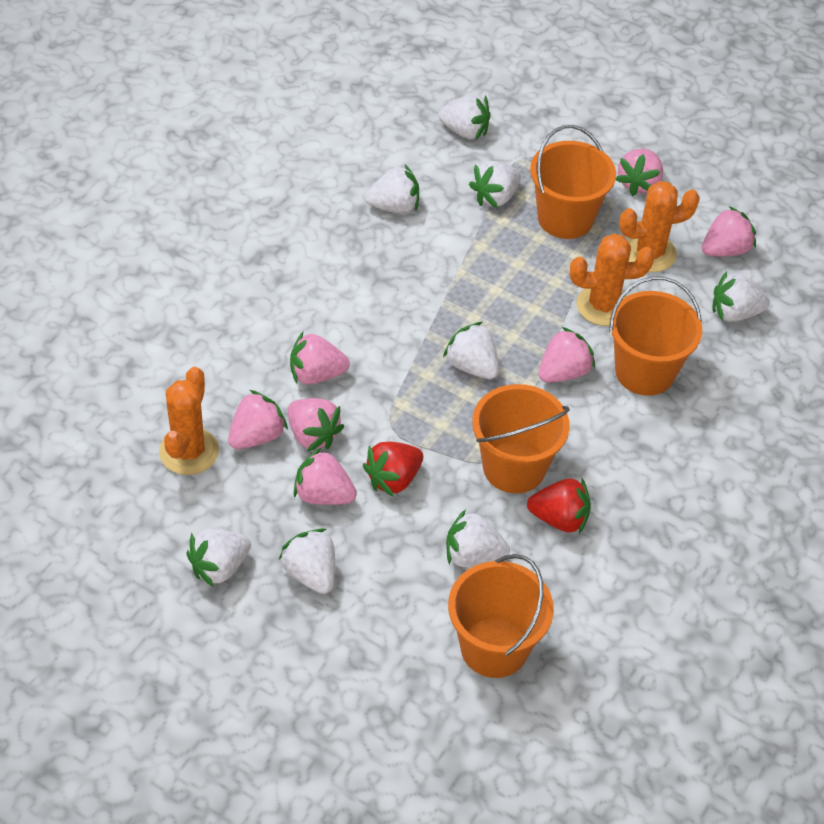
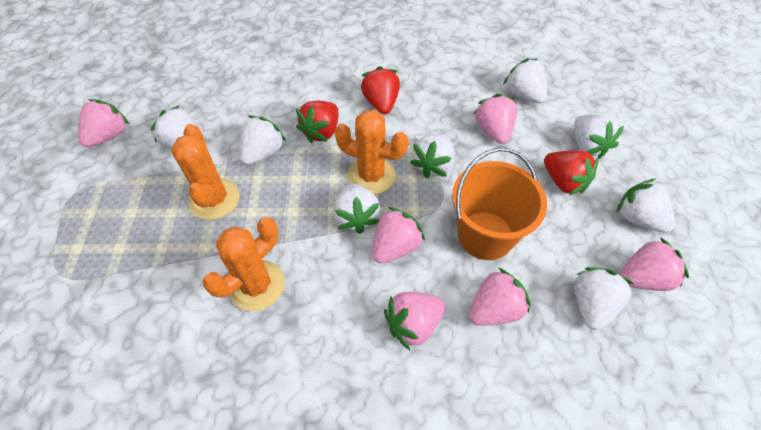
orange bucket: 4 -> 1
pink strawberry: 7 -> 6
red strawberry: 2 -> 3

